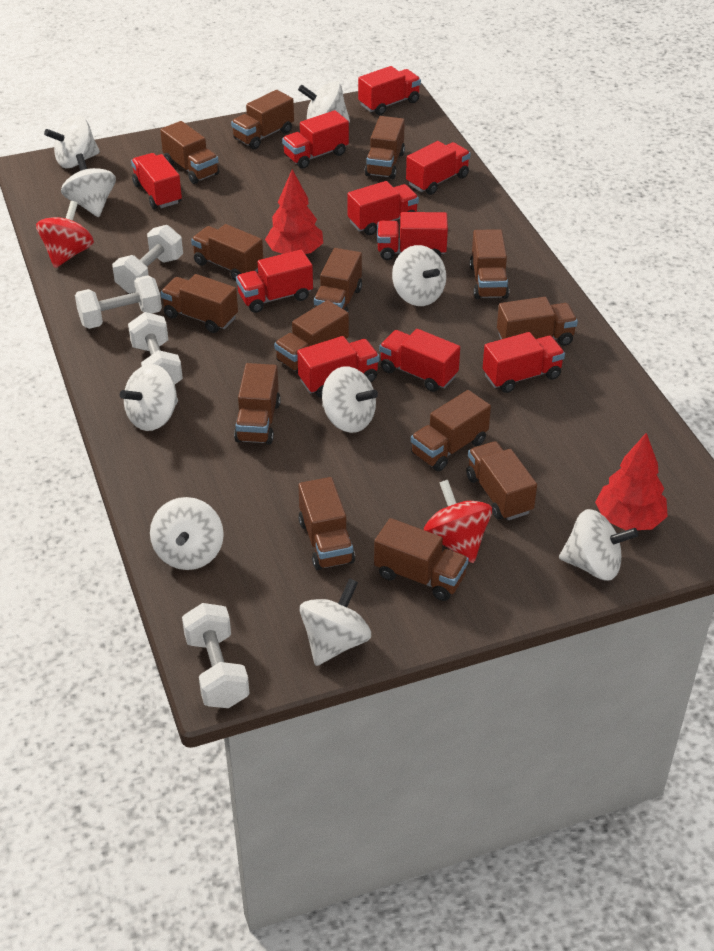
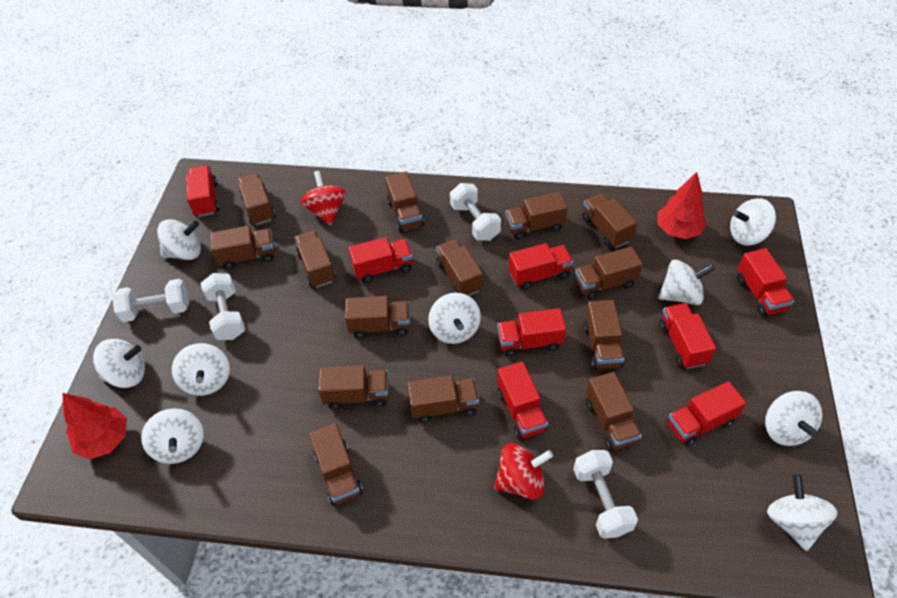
red truck: 10 -> 8

